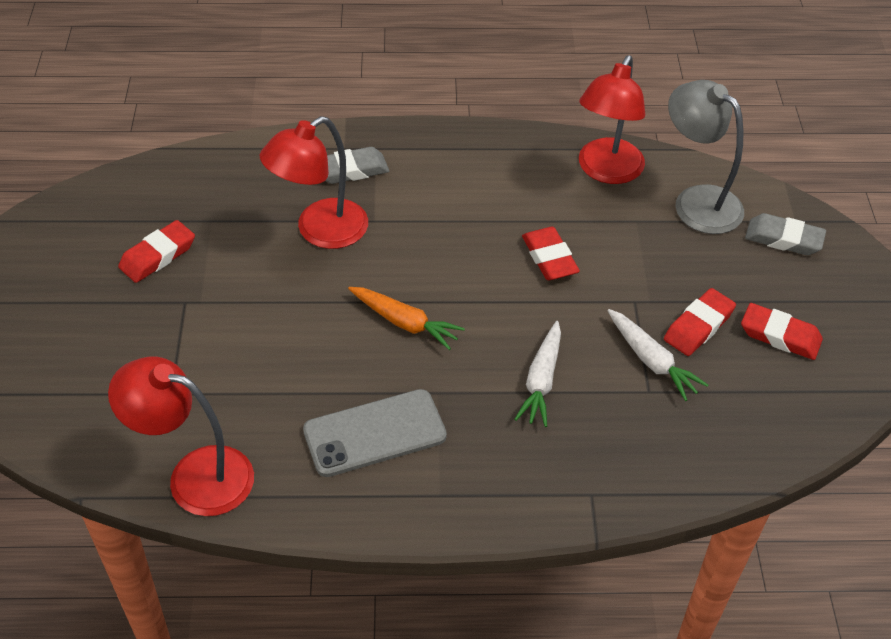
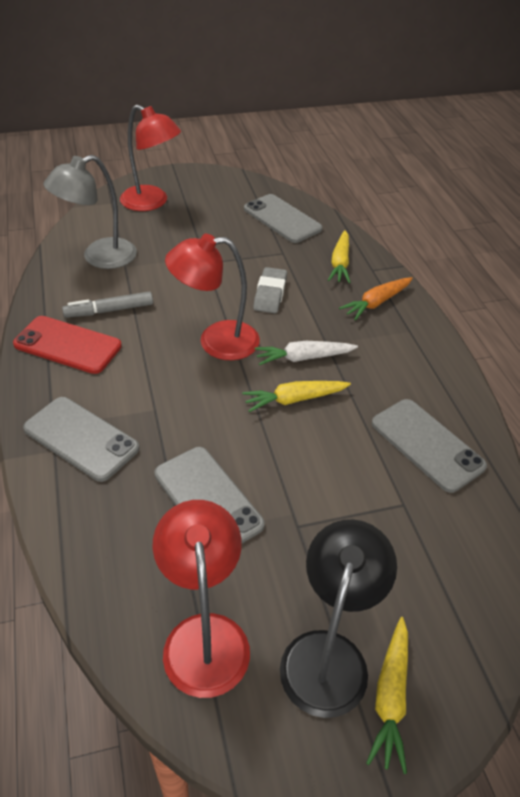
black lamp: 0 -> 1
grey eraser: 2 -> 1
grey marker: 0 -> 1
grey phone: 1 -> 4
red eraser: 4 -> 0
red phone: 0 -> 1
white carrot: 2 -> 1
yellow carrot: 0 -> 3

